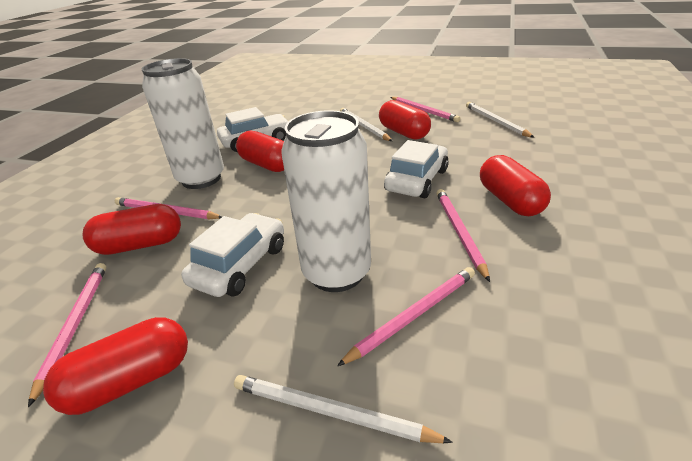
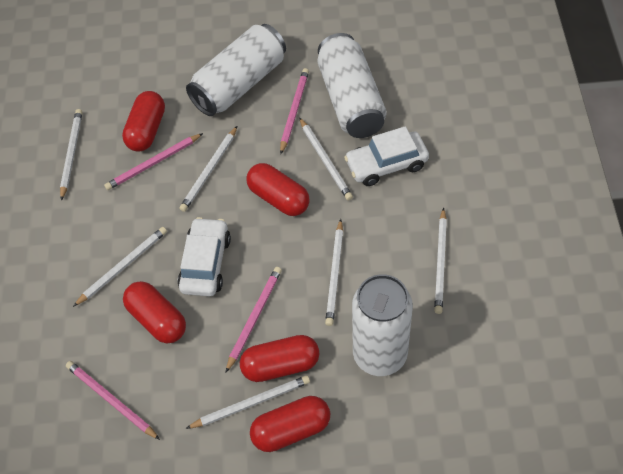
pink pencil: 5 -> 4
white can: 2 -> 3
white car: 3 -> 2
white pencil: 3 -> 7

